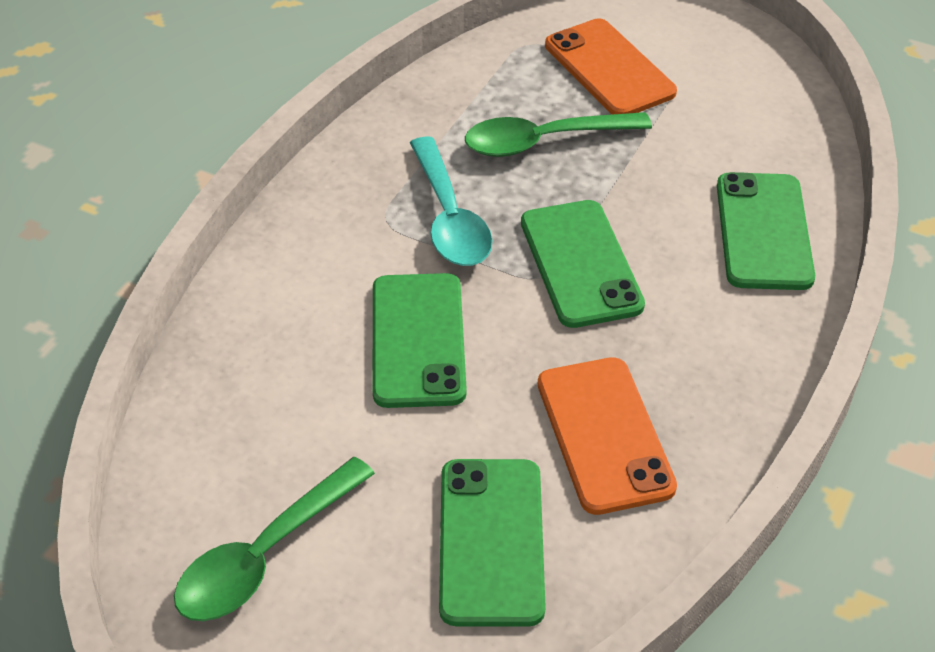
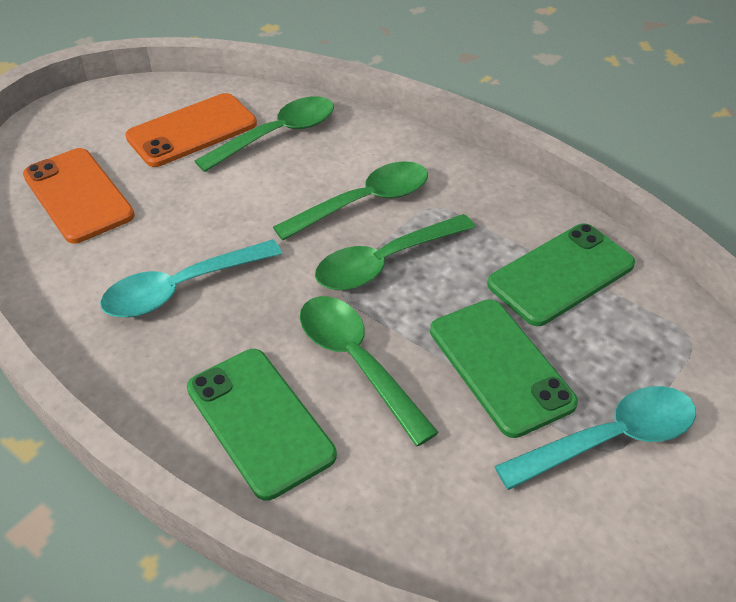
green phone: 4 -> 3
green spoon: 2 -> 4
turquoise spoon: 1 -> 2

